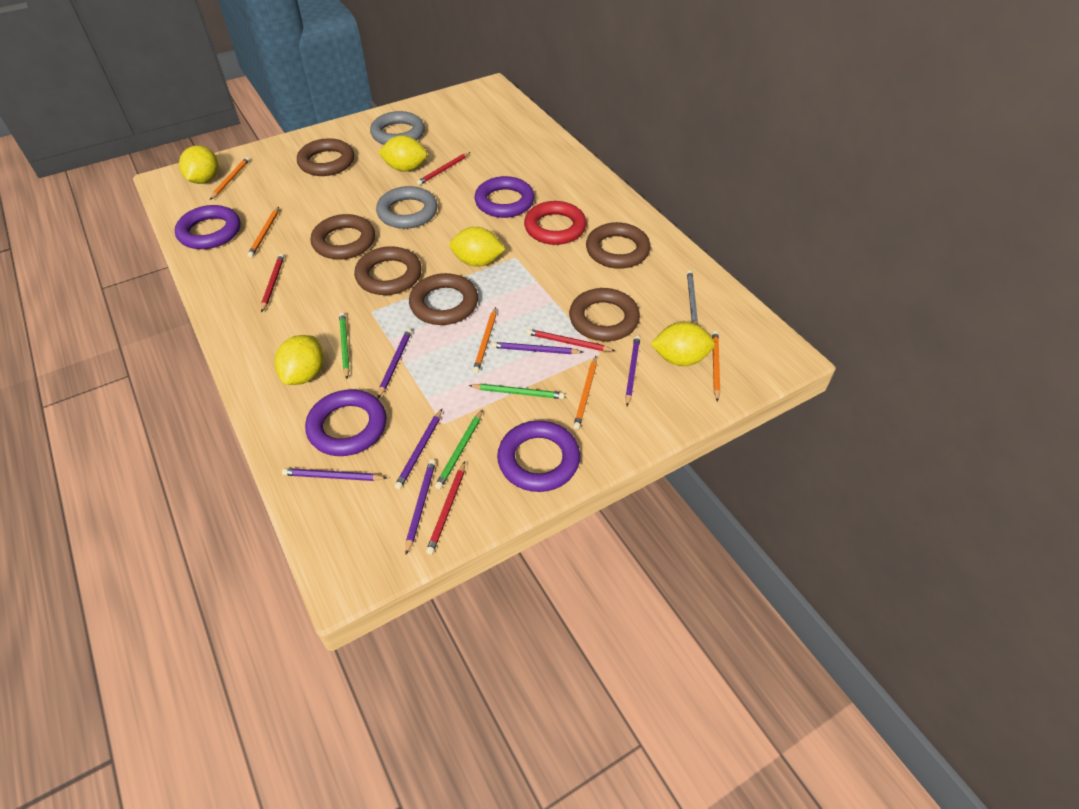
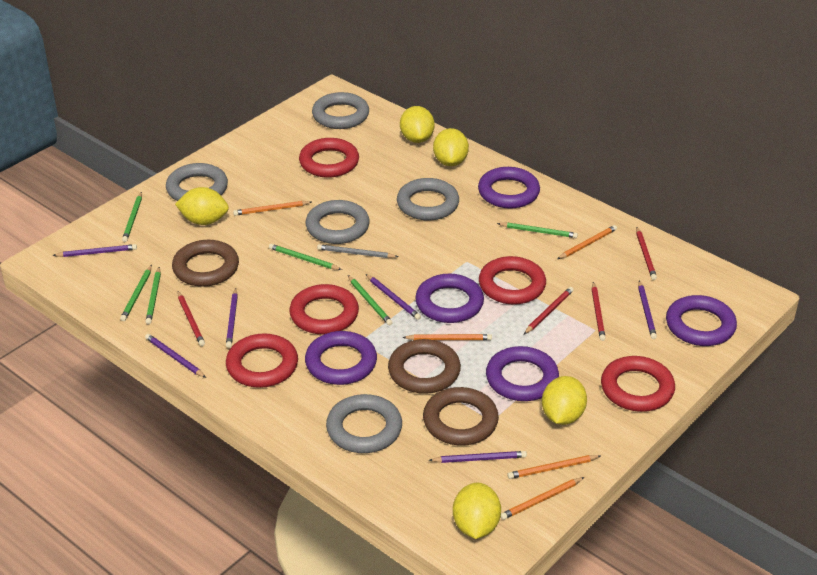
brown ring: 6 -> 3
green pencil: 3 -> 6
grey ring: 2 -> 5
purple ring: 4 -> 5
red ring: 1 -> 5

